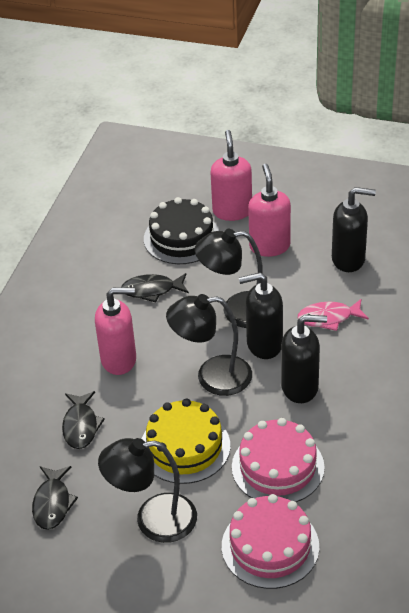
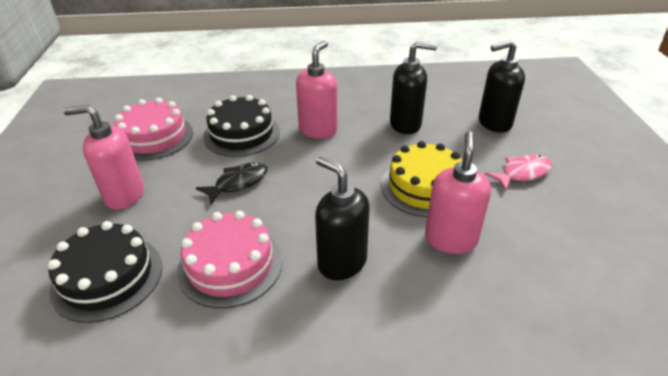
black cake: 1 -> 2
black fish: 3 -> 1
black lamp: 3 -> 0

